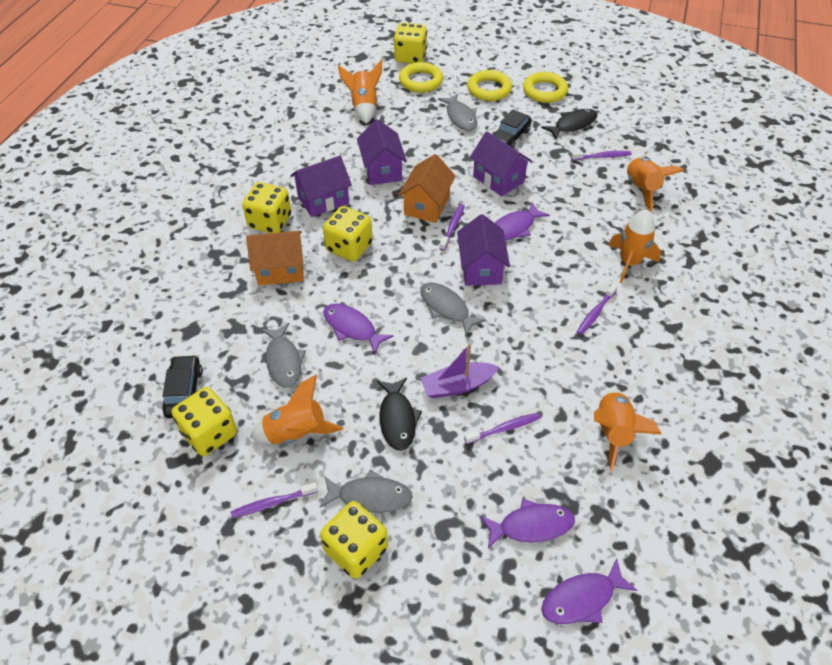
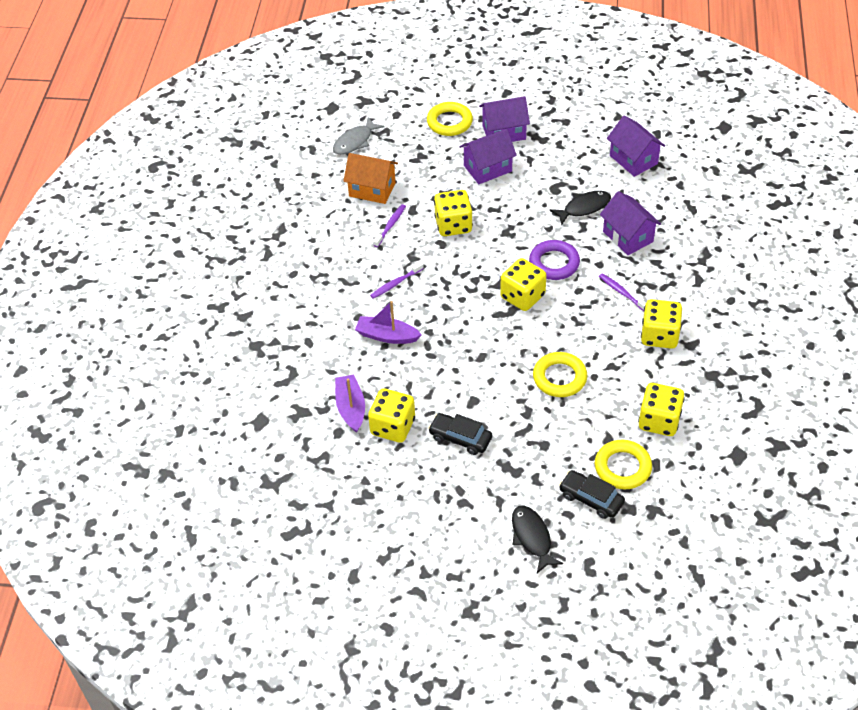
grey fish: 4 -> 1
orange house: 2 -> 1
orange rocket: 5 -> 0
purple boat: 1 -> 2
purple fish: 4 -> 0
purple ring: 0 -> 1
purple toothbrush: 5 -> 3

